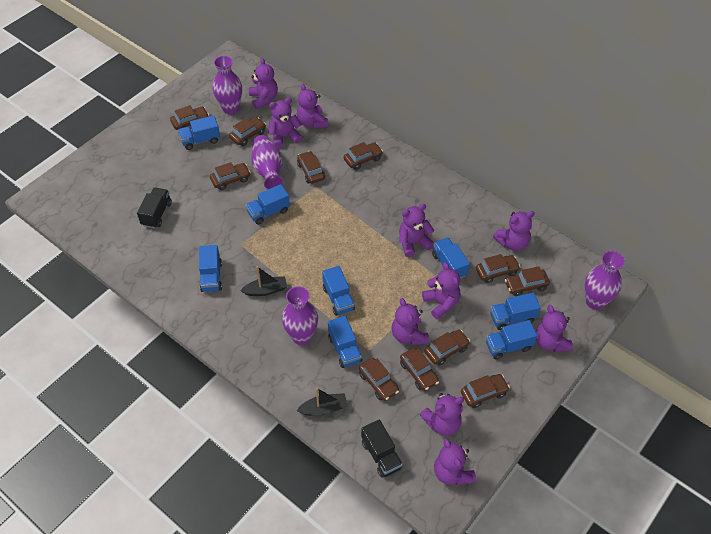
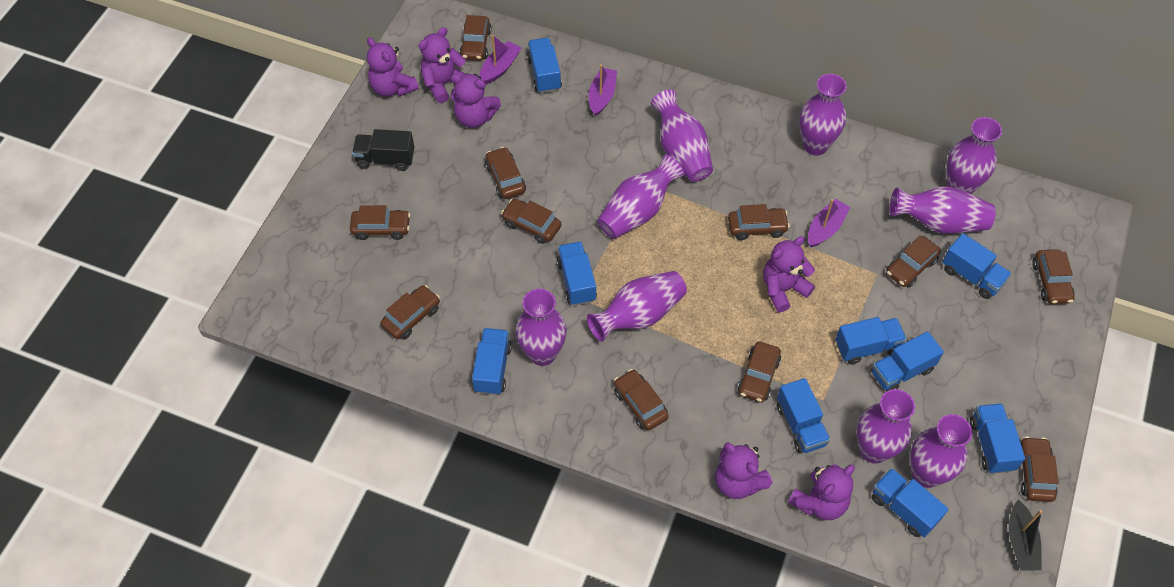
black boat: 2 -> 1
black truck: 2 -> 1
blue truck: 8 -> 9
purple boat: 0 -> 3
purple teddy bear: 10 -> 6
purple vase: 4 -> 9

